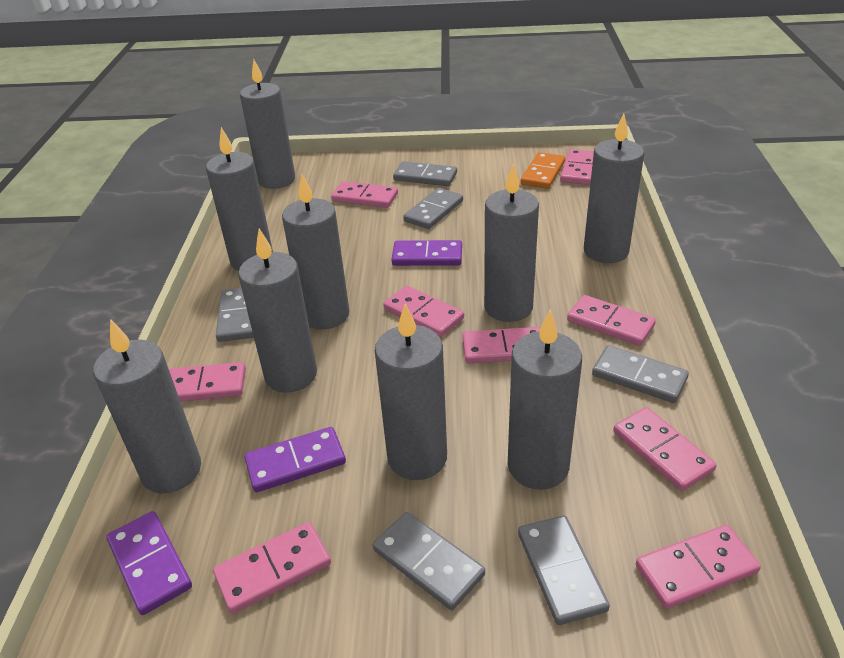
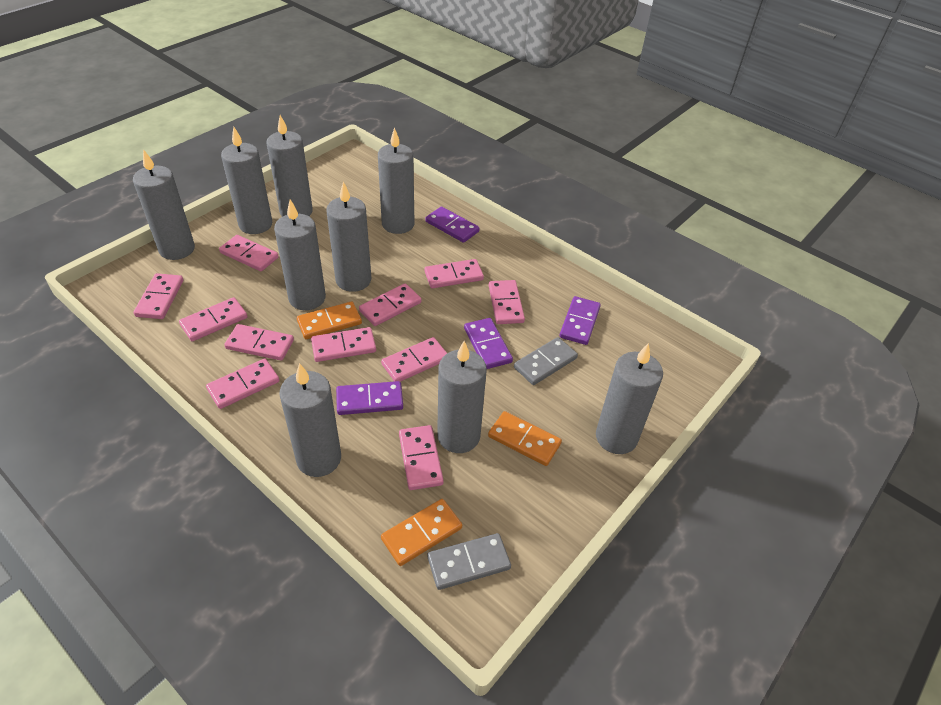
grey domino: 6 -> 2
orange domino: 1 -> 3
pink domino: 9 -> 11
purple domino: 3 -> 4

